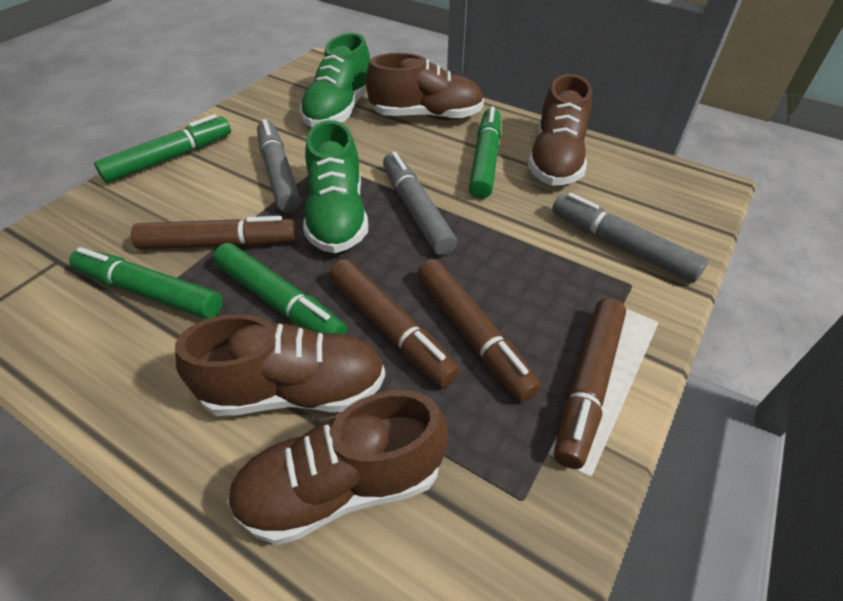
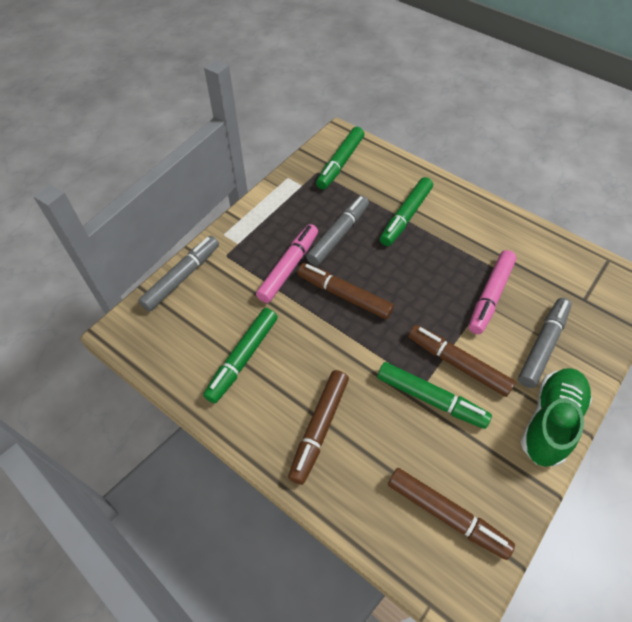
brown shoe: 4 -> 0
green shoe: 2 -> 1
pink marker: 0 -> 2

